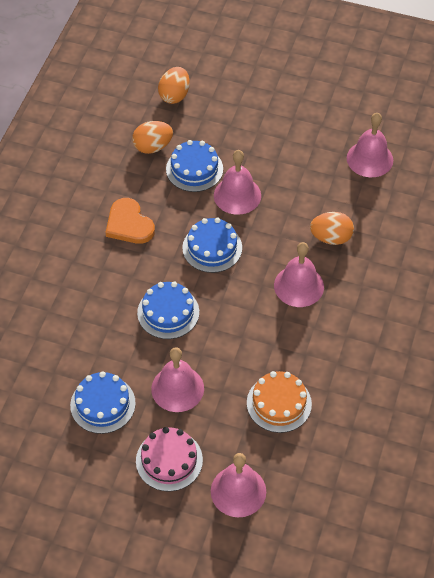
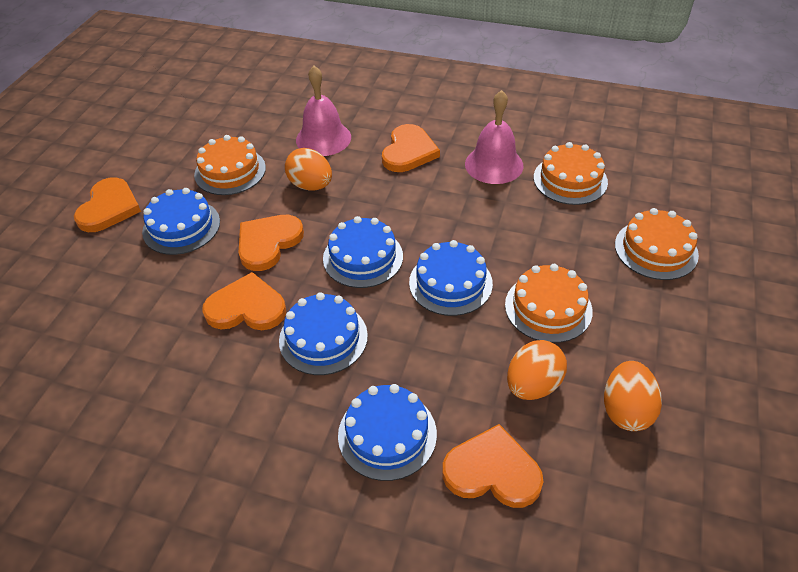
blue cake: 4 -> 5
orange cake: 1 -> 4
orange heart: 1 -> 5
pink bell: 5 -> 2
pink cake: 1 -> 0

